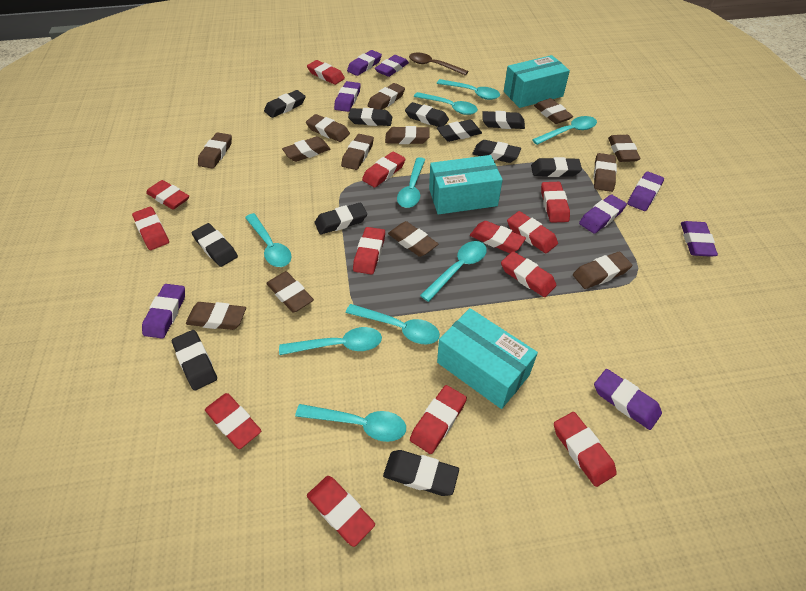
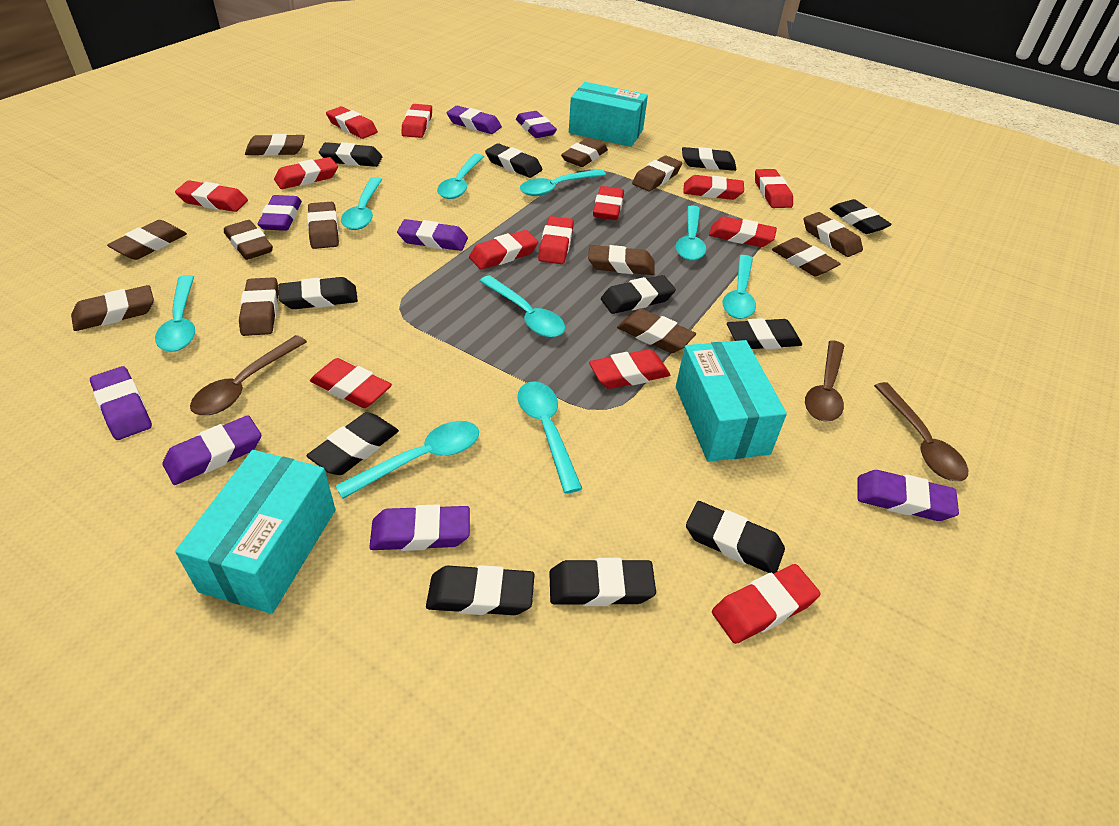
brown eraser: 13 -> 12
brown spoon: 1 -> 3

